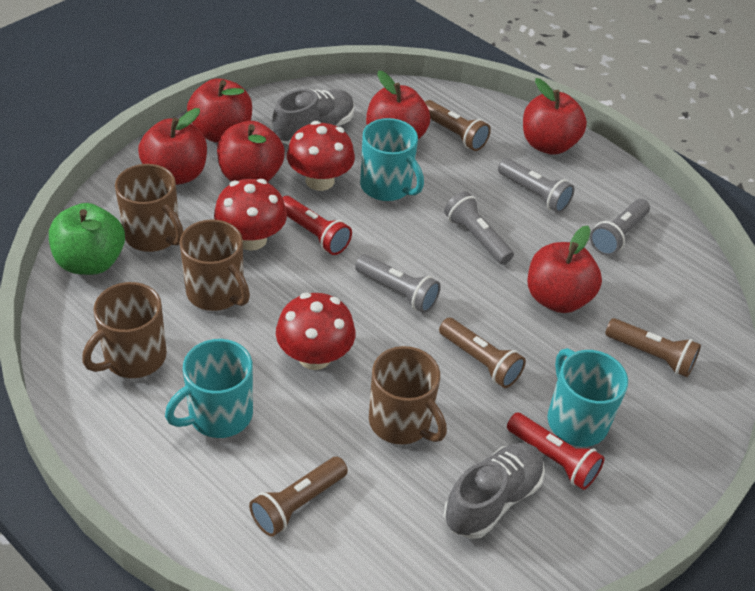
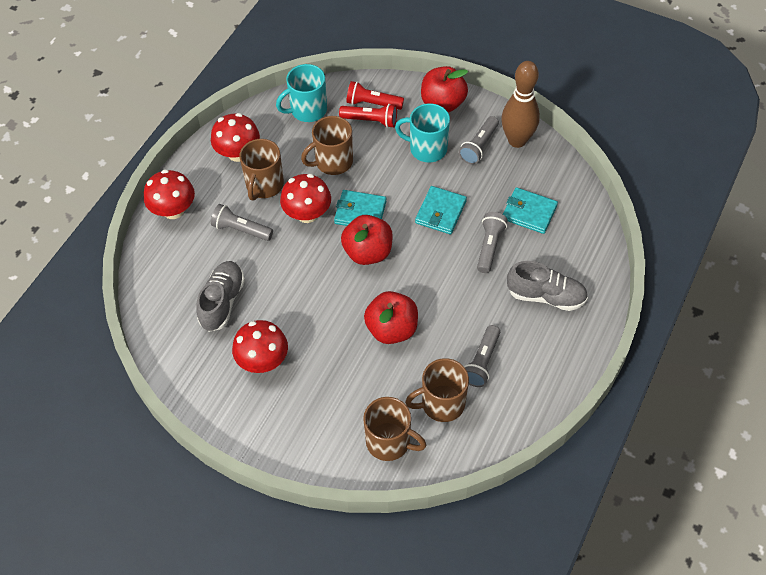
brown bowling pin: 0 -> 1
brown flashlight: 4 -> 0
green apple: 1 -> 0
red apple: 6 -> 3
red mushroom: 3 -> 4
turquoise mug: 3 -> 2
turquoise wallet: 0 -> 3

